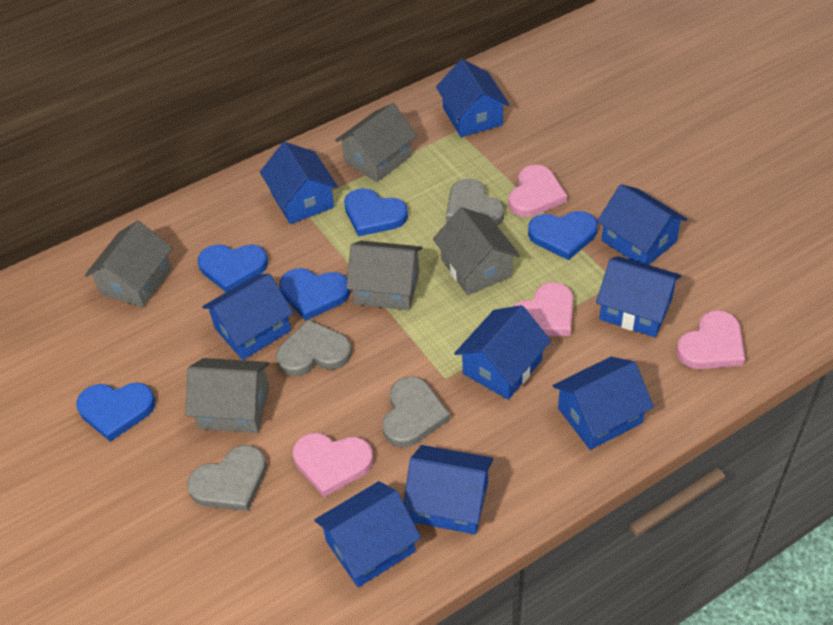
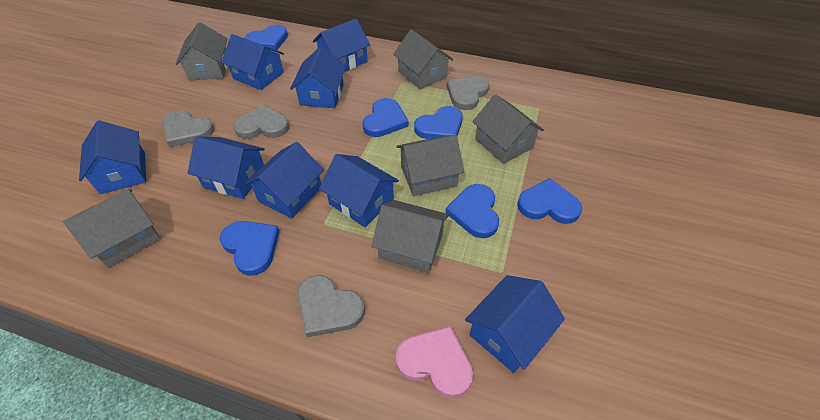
blue heart: 5 -> 6
blue house: 9 -> 8
grey house: 5 -> 6
pink heart: 4 -> 1

